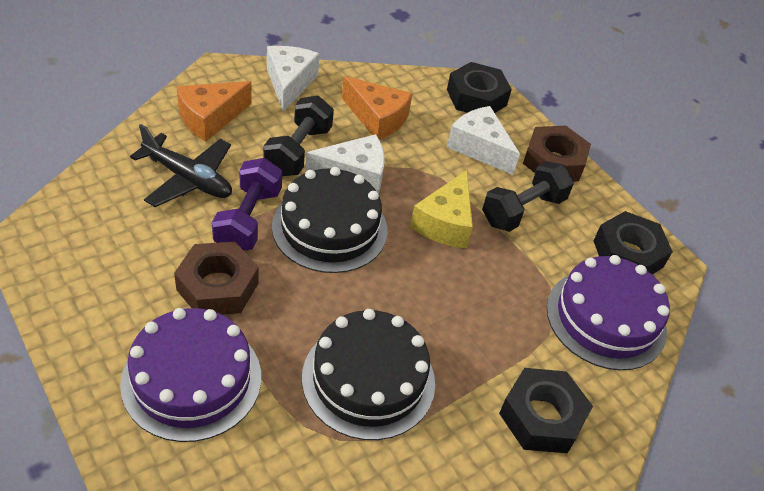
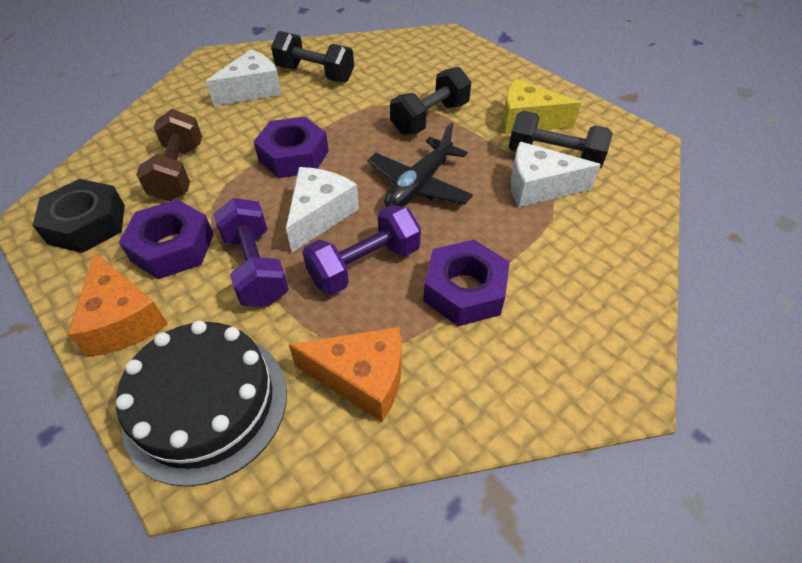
black cake: 2 -> 1
black dumbbell: 2 -> 3
black nut: 3 -> 1
brown dumbbell: 0 -> 1
brown nut: 2 -> 0
purple cake: 2 -> 0
purple dumbbell: 1 -> 2
purple nut: 0 -> 3

